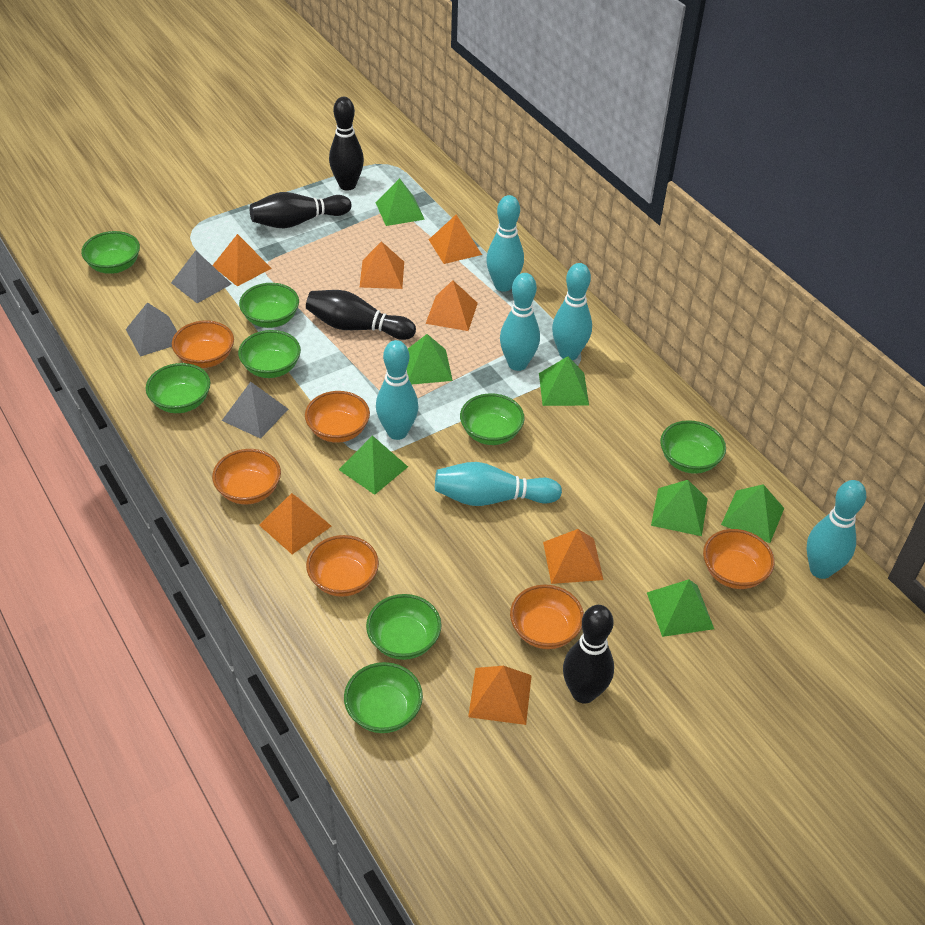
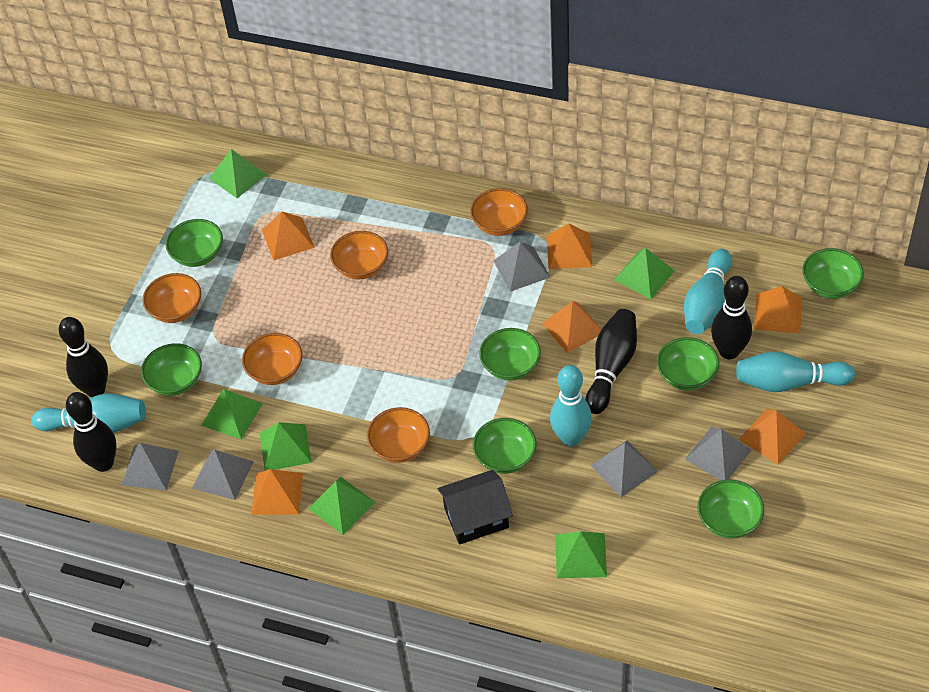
black house: 0 -> 1
green bowl: 8 -> 7
green pyramid: 7 -> 6
grey pyramid: 3 -> 5
orange bowl: 6 -> 5
orange pyramid: 7 -> 6
turquoise bowling pin: 6 -> 4

